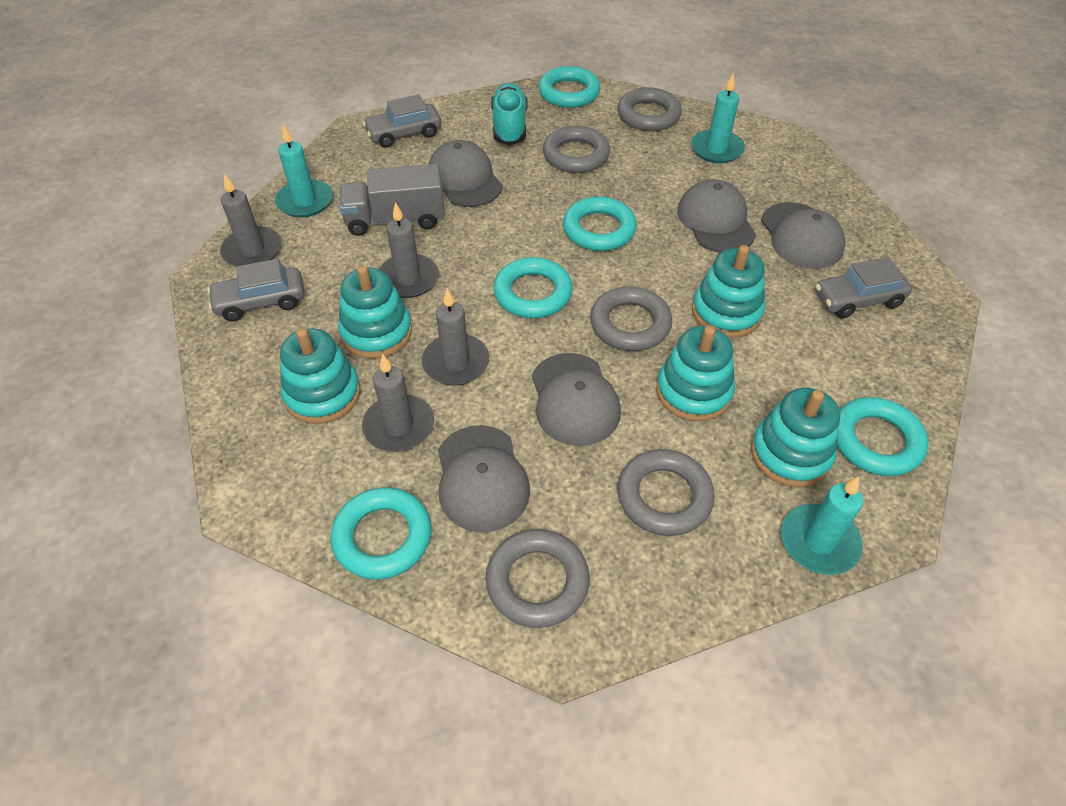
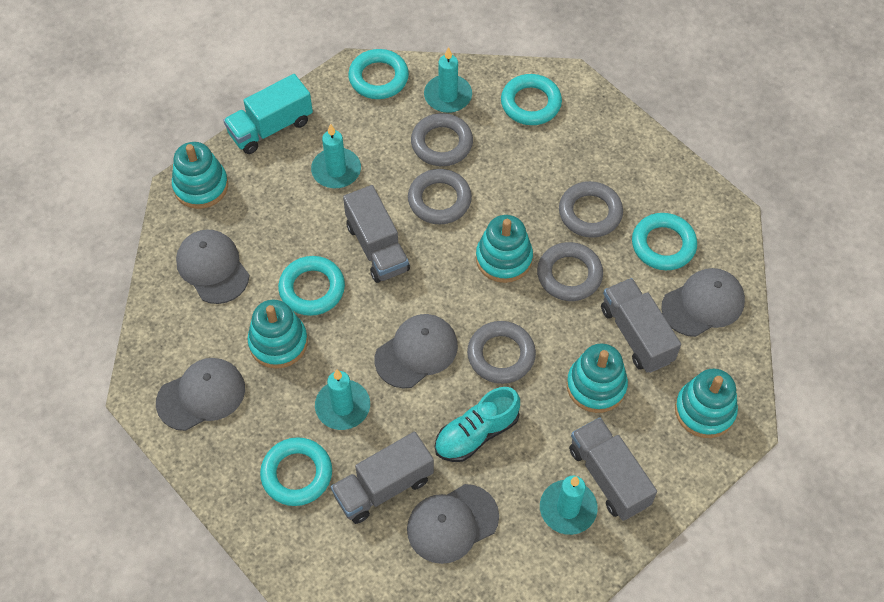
grey candle: 4 -> 0
grey car: 3 -> 0
grey truck: 1 -> 4
turquoise candle: 3 -> 4
turquoise truck: 0 -> 1

